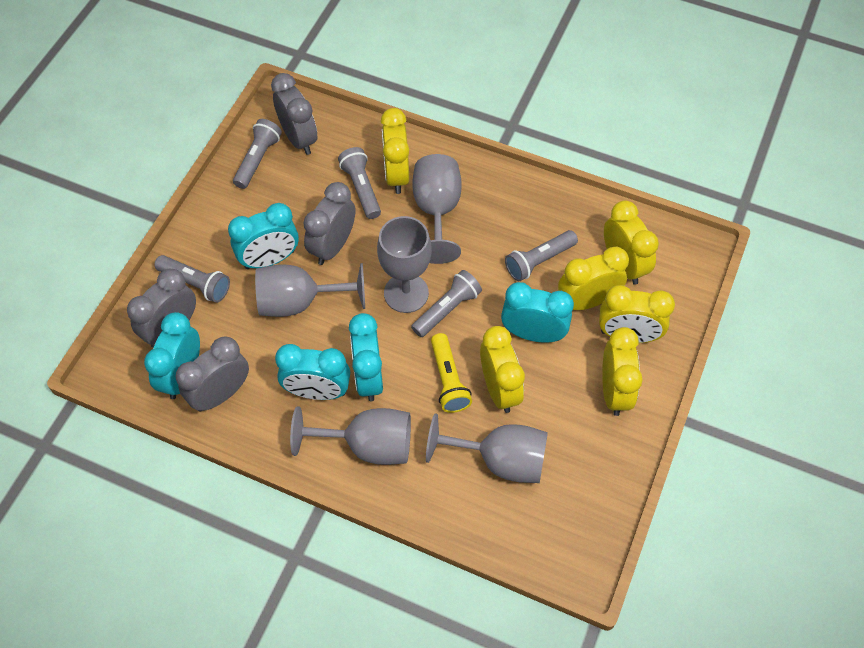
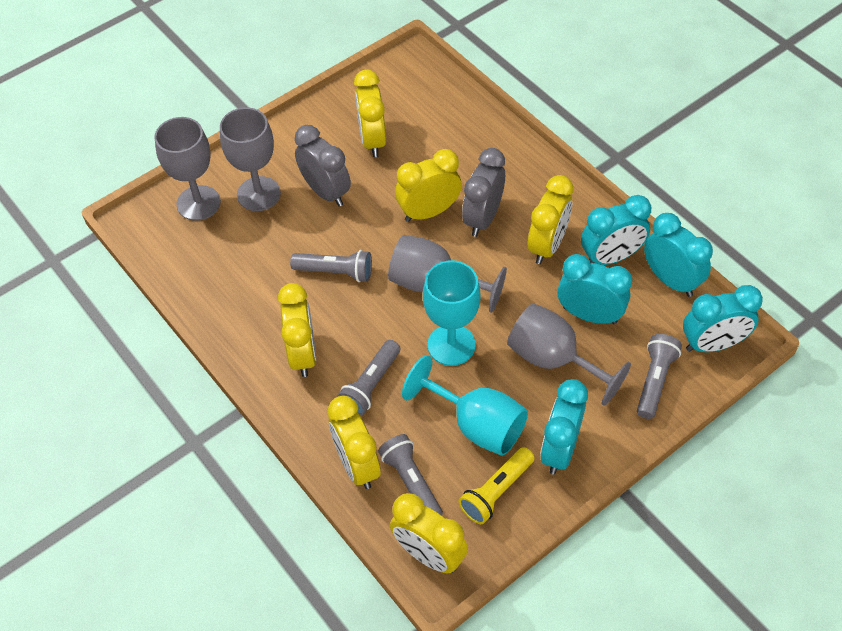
grey clock: 4 -> 2
grey flashlight: 5 -> 4
grey goblet: 5 -> 4
turquoise goblet: 0 -> 2

